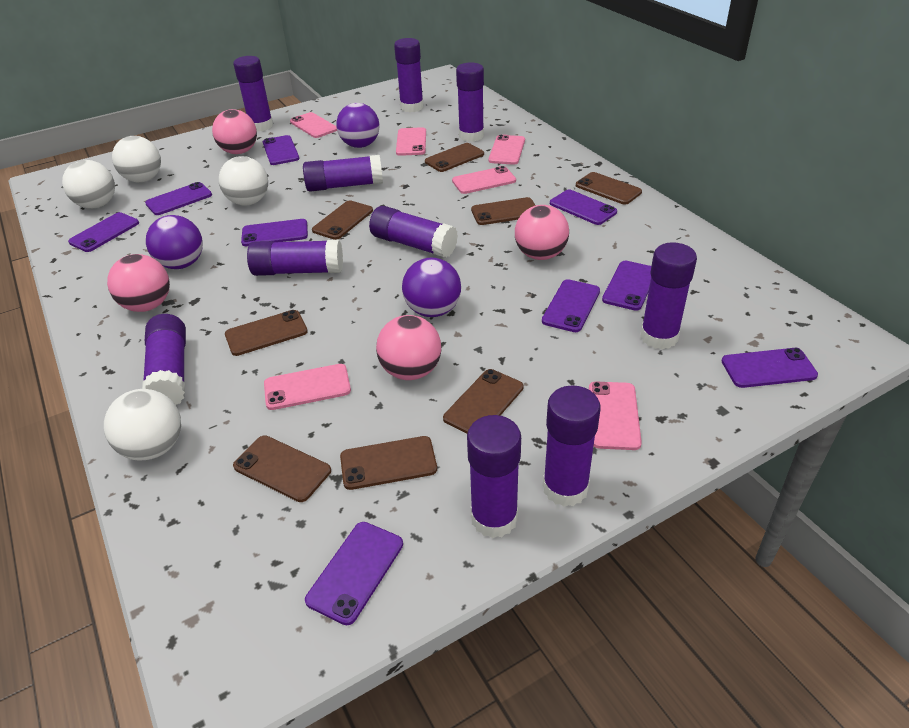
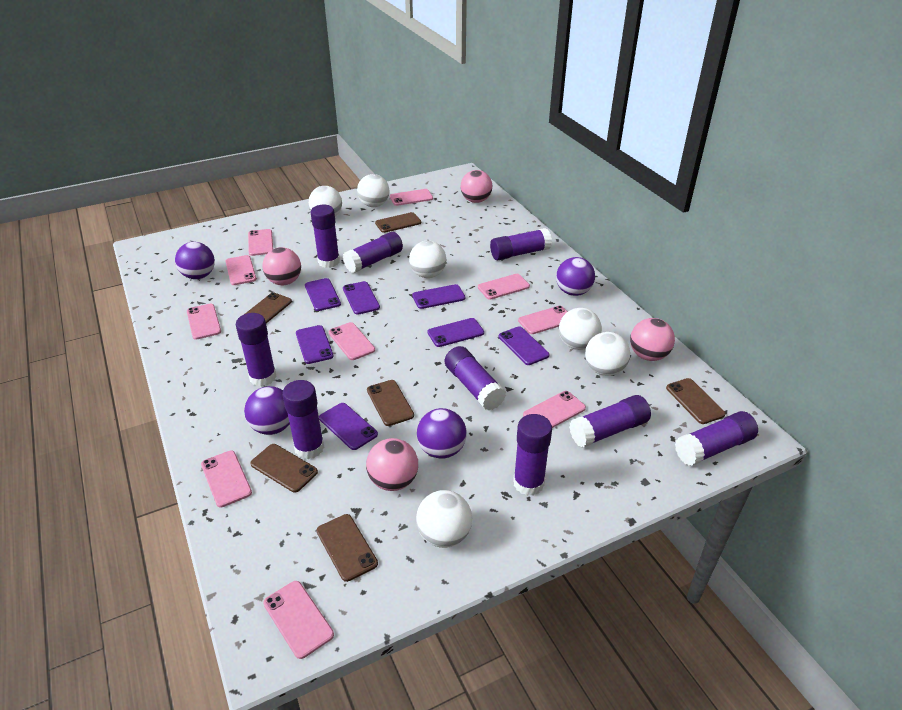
brown phone: 8 -> 6
pink phone: 6 -> 10
purple ball: 3 -> 4
purple glue stick: 10 -> 9
purple phone: 9 -> 7
white ball: 4 -> 6

